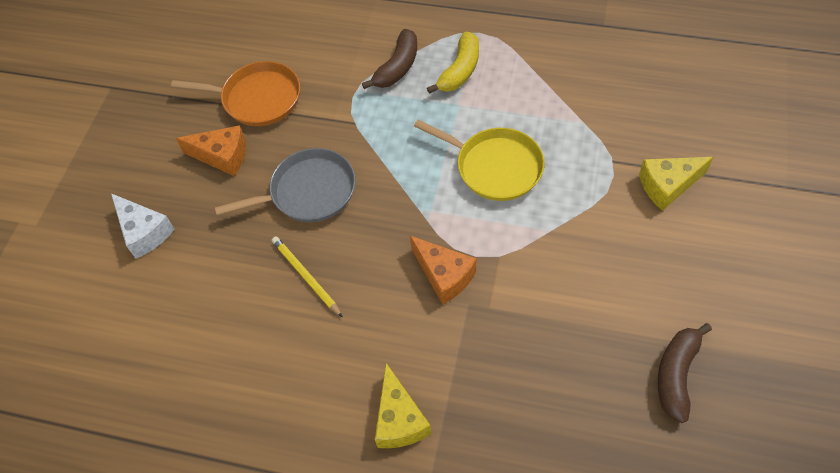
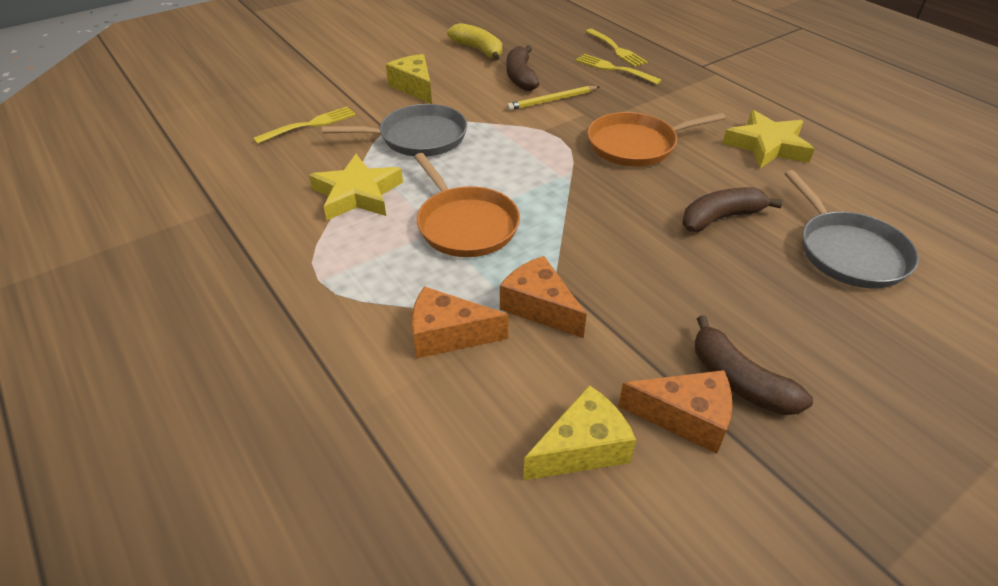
brown banana: 2 -> 3
grey pan: 1 -> 2
orange cheese: 2 -> 3
orange pan: 1 -> 2
white cheese: 1 -> 0
yellow fork: 0 -> 3
yellow pan: 1 -> 0
yellow star: 0 -> 2

